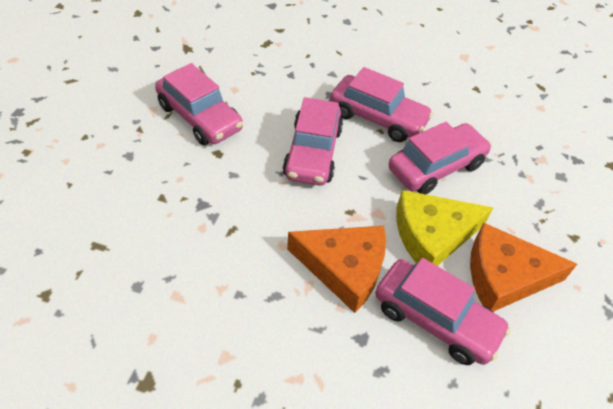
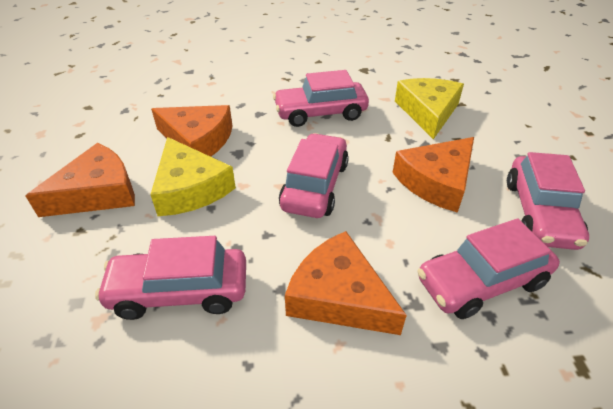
orange cheese: 2 -> 4
yellow cheese: 1 -> 2

